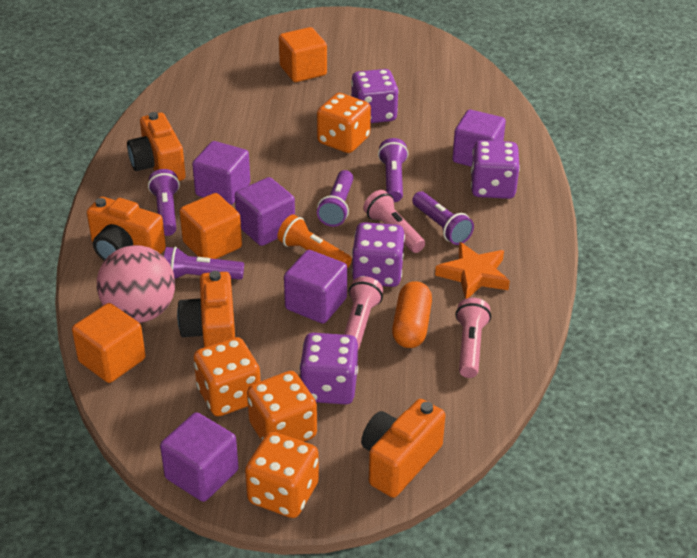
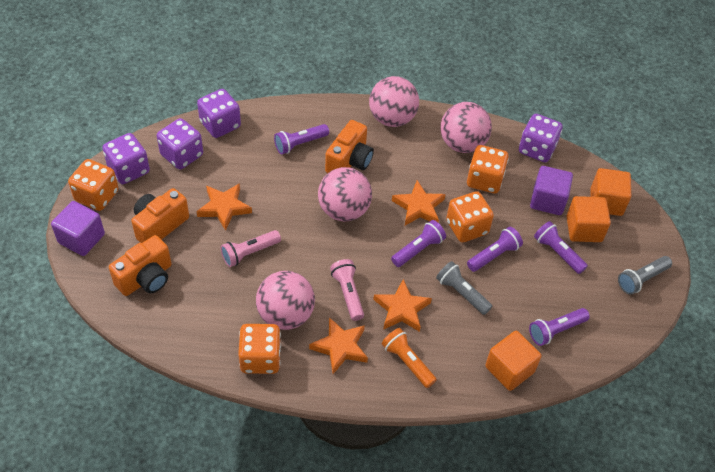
grey flashlight: 0 -> 2
orange camera: 4 -> 3
orange capsule: 1 -> 0
orange star: 1 -> 4
pink ball: 1 -> 4
pink flashlight: 3 -> 2
purple cube: 5 -> 2

